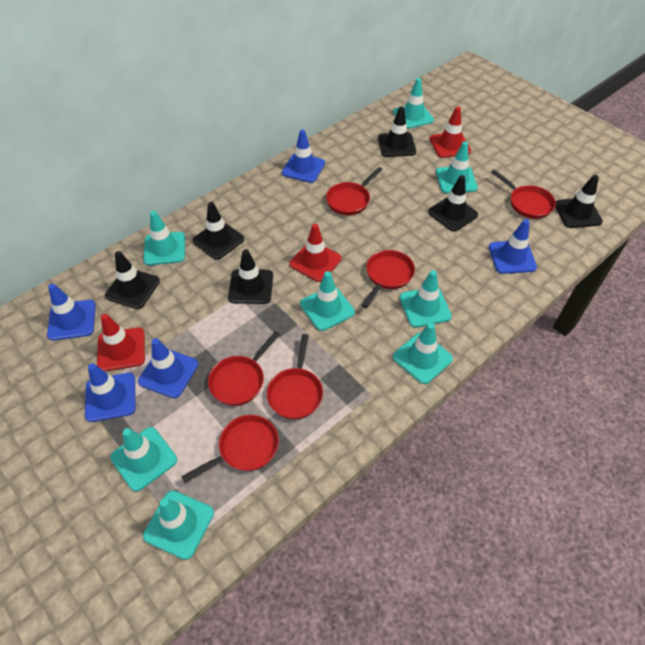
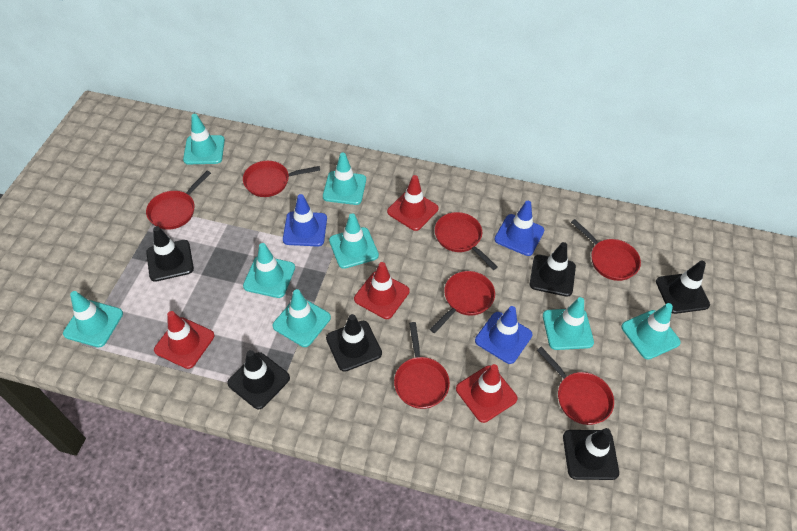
blue traffic cone: 5 -> 3
red pan: 6 -> 7
red traffic cone: 3 -> 4

